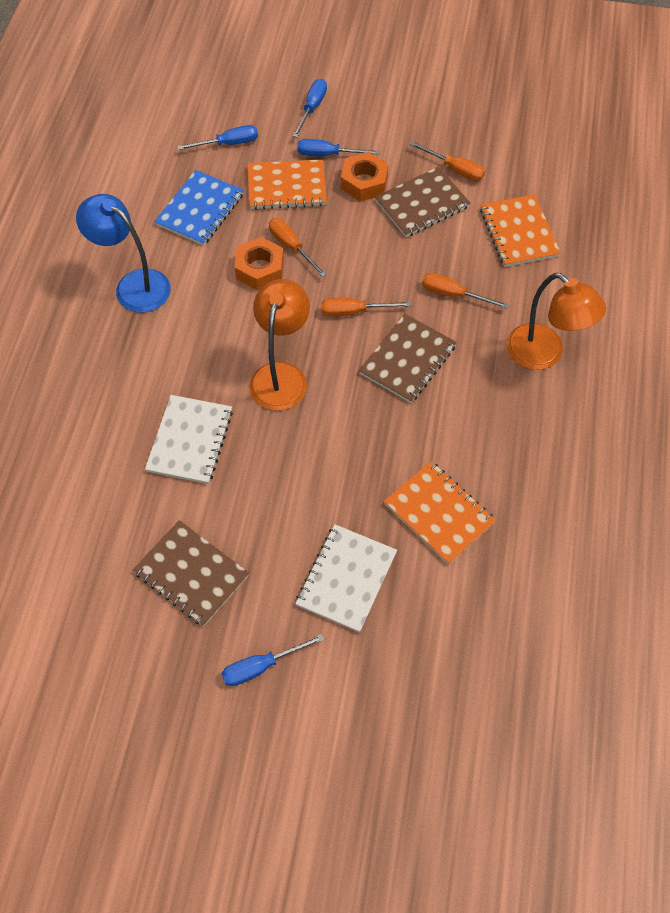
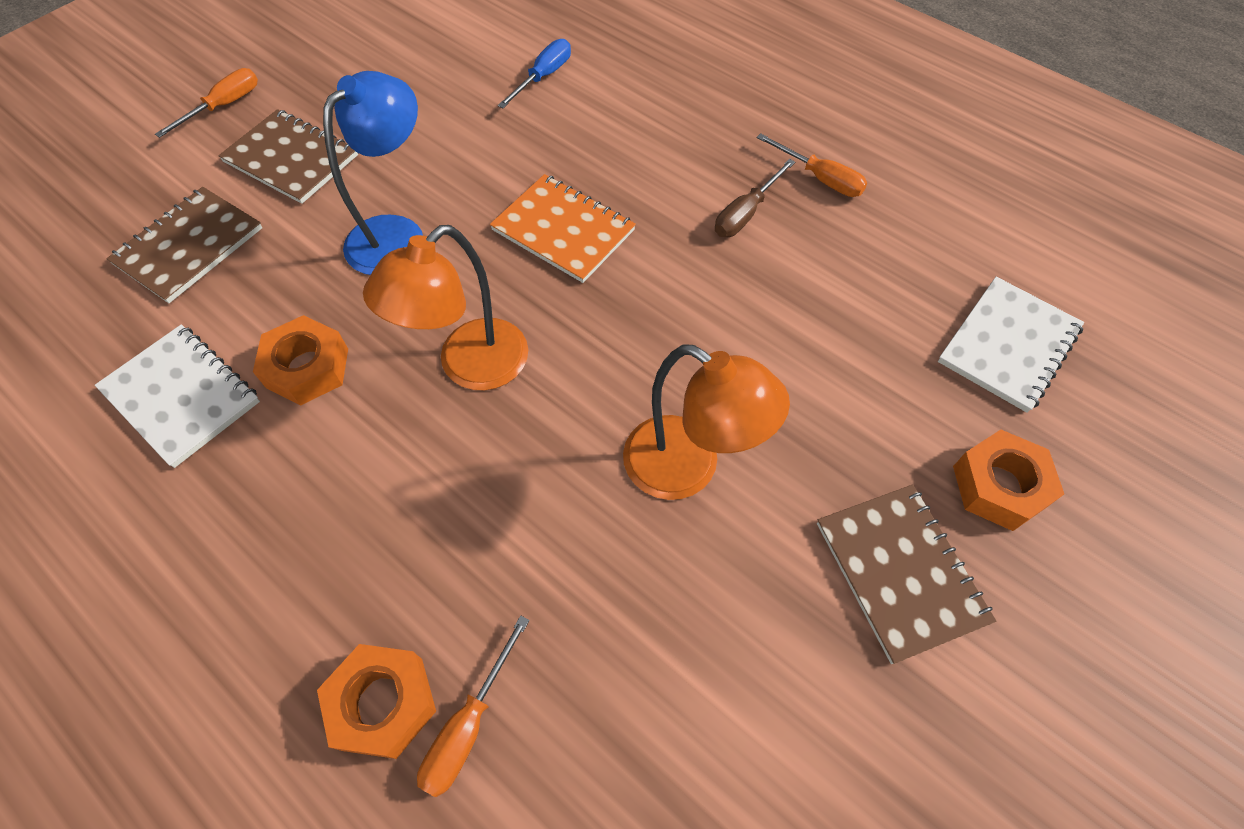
blue notebook: 1 -> 0
blue screwdriver: 4 -> 1
brown screwdriver: 0 -> 1
orange notebook: 3 -> 1
orange nut: 2 -> 3
orange screwdriver: 4 -> 3

